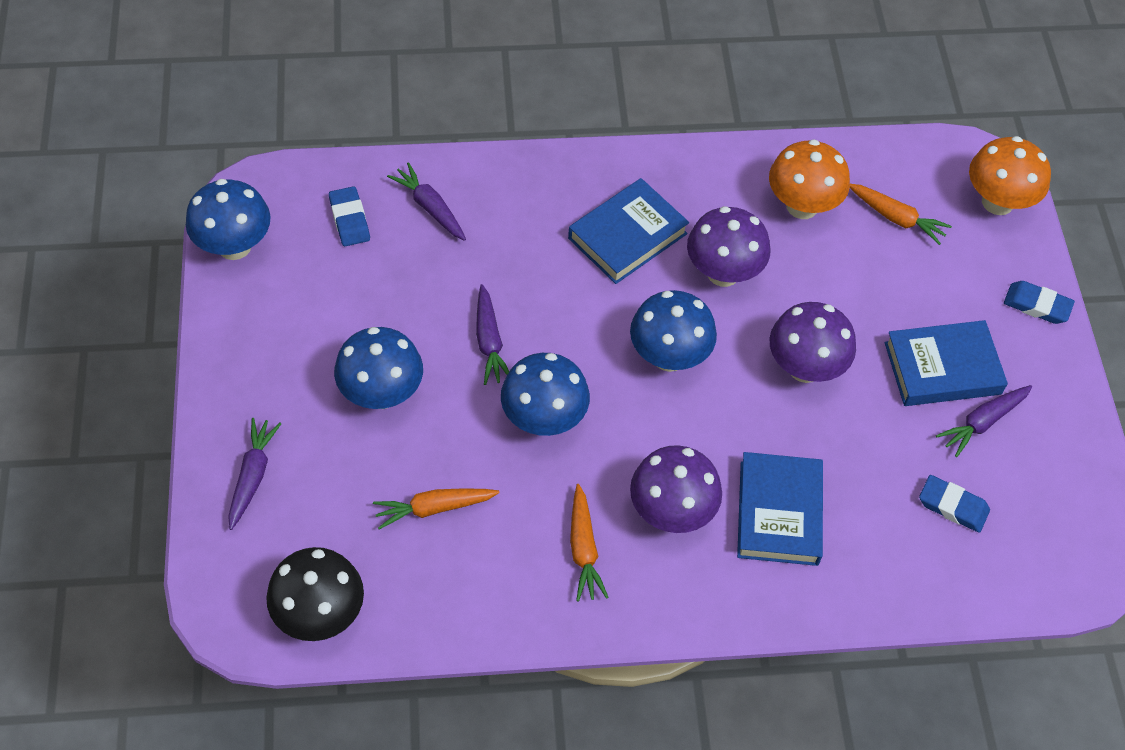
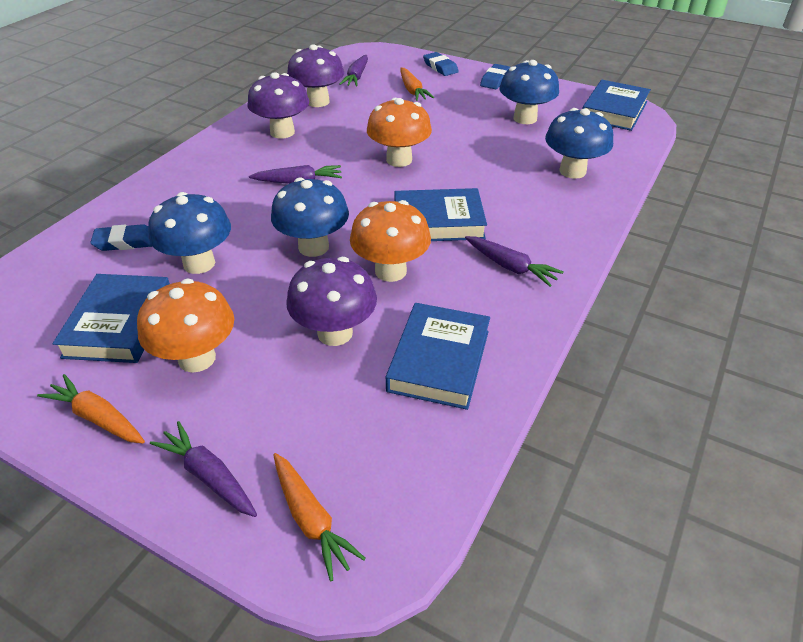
black mushroom: 1 -> 0
blue book: 3 -> 4
orange mushroom: 2 -> 3

